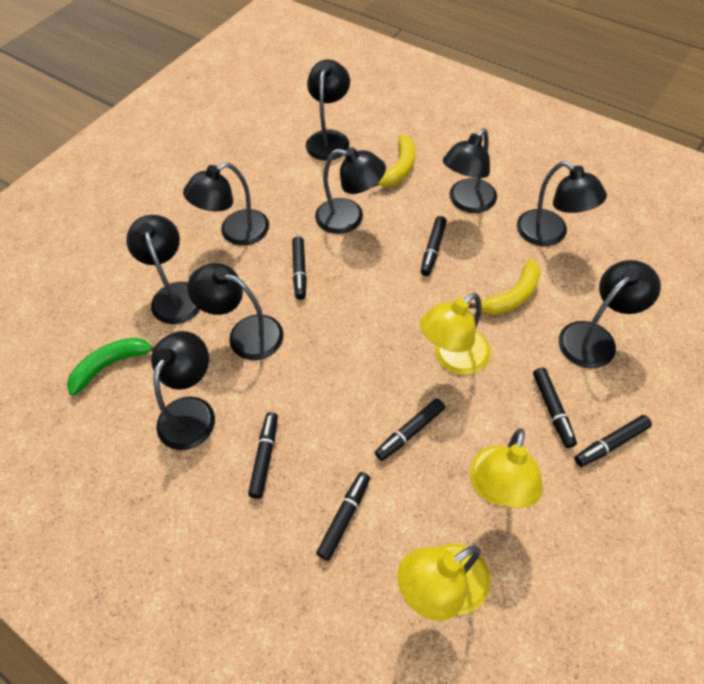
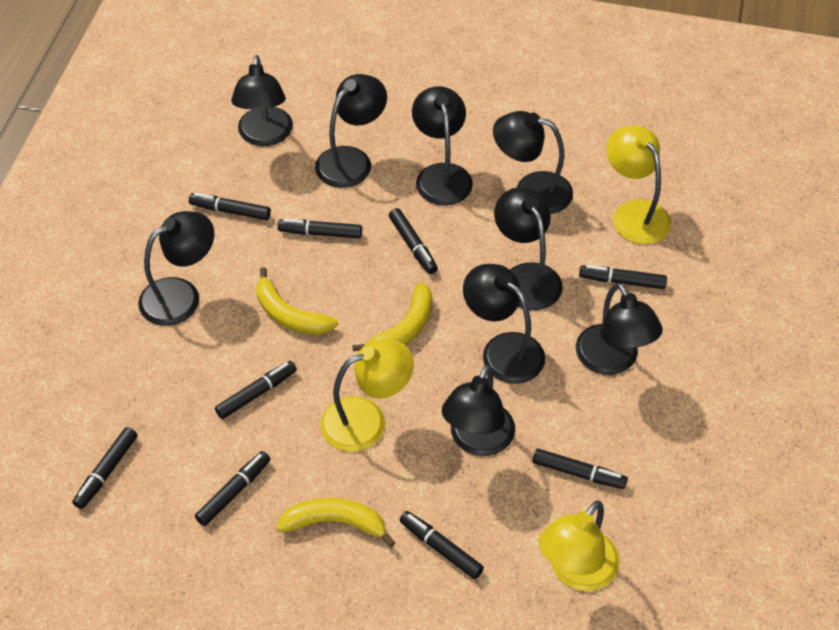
black marker: 7 -> 9
green banana: 1 -> 0
yellow banana: 2 -> 3

